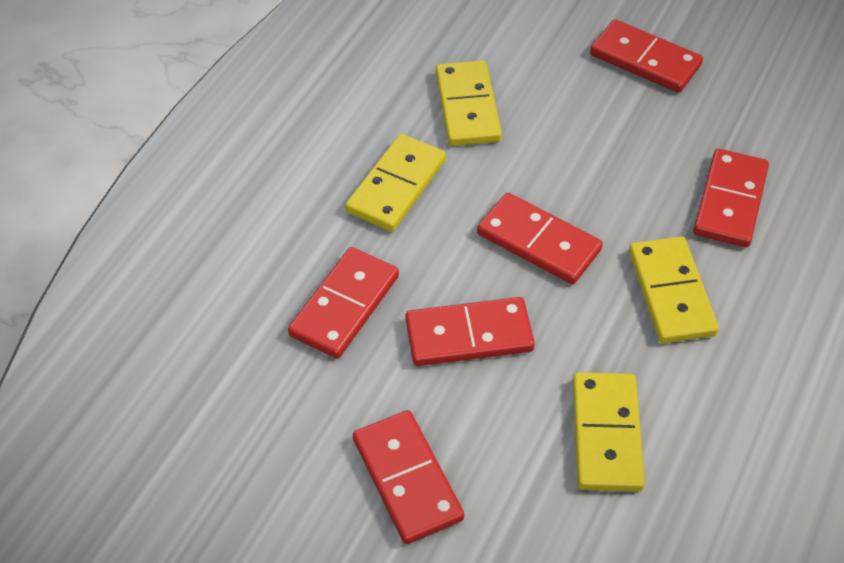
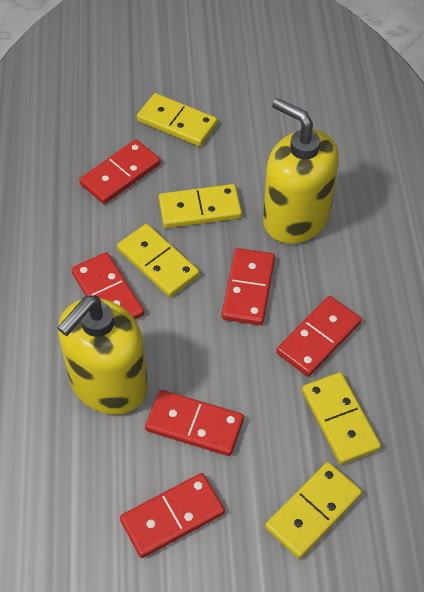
yellow domino: 4 -> 5
yellow soap dispenser: 0 -> 2

